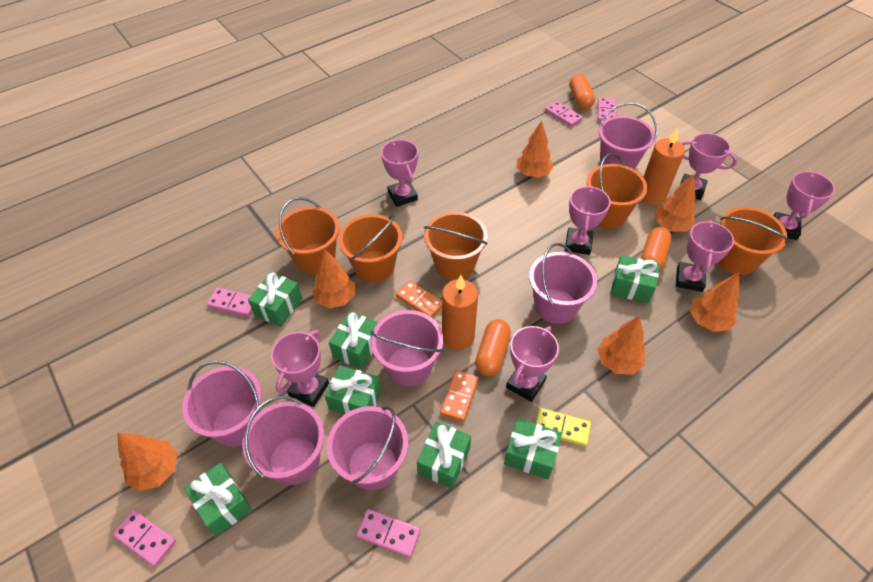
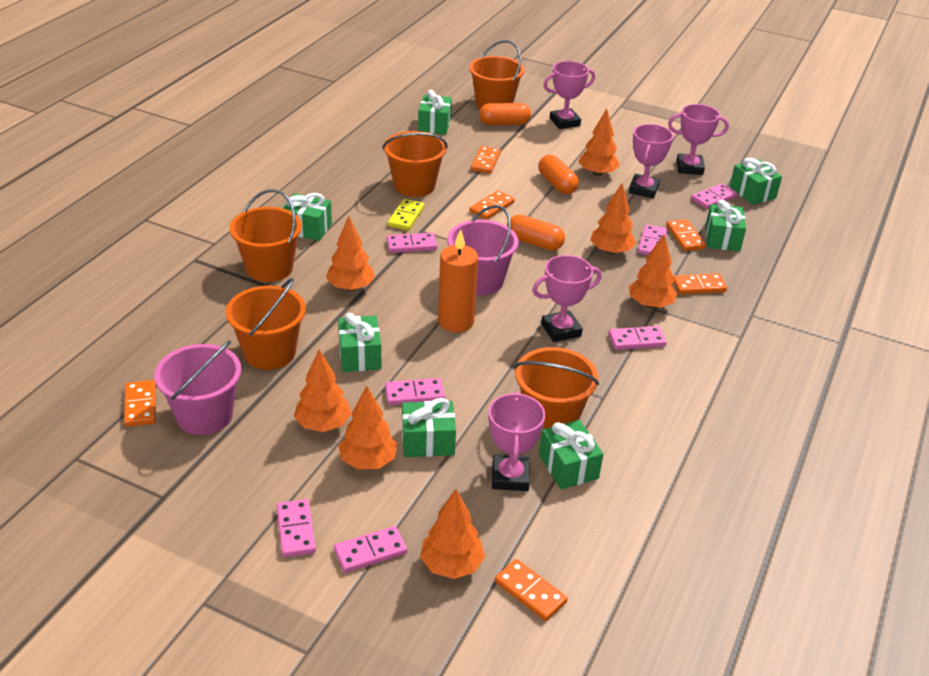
orange candle: 2 -> 1
orange domino: 2 -> 6
orange tree: 6 -> 7
pink bucket: 6 -> 2
pink domino: 5 -> 7
pink trophy: 7 -> 5

